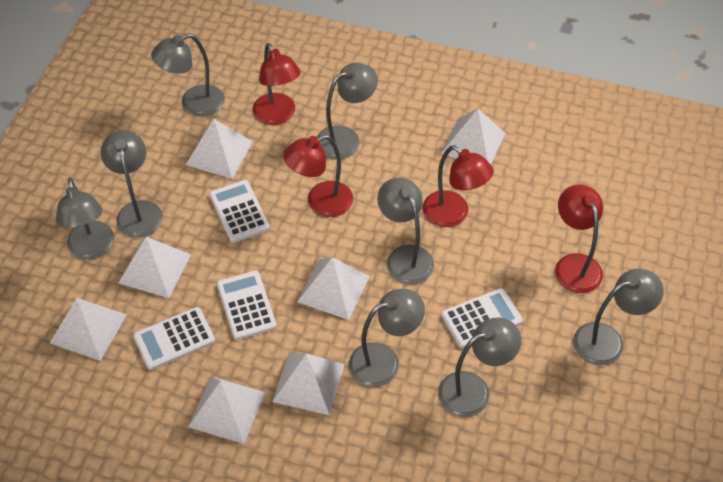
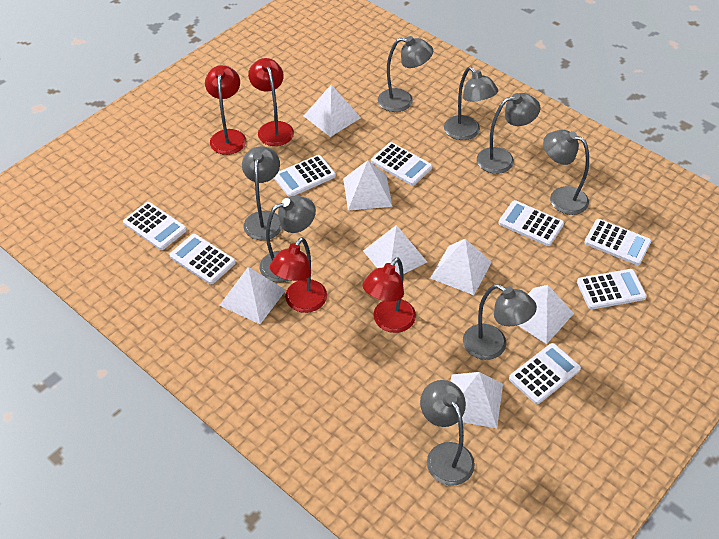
white calculator: 4 -> 8

